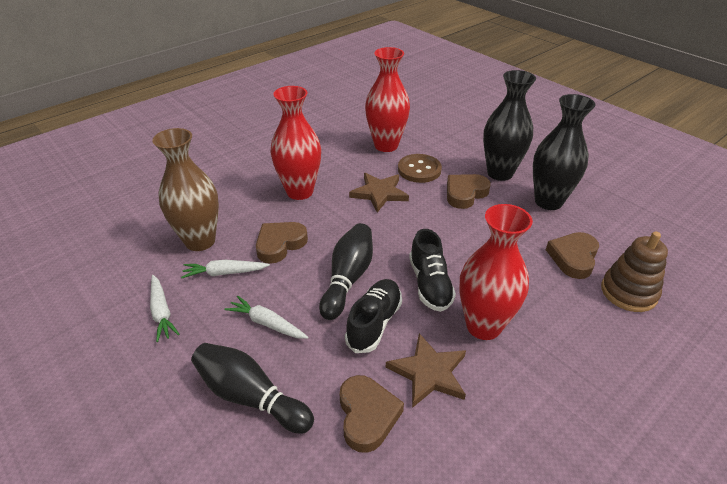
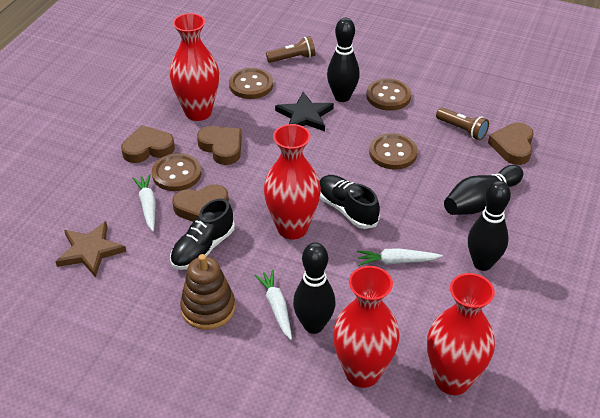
black bowling pin: 2 -> 4
black star: 0 -> 1
black vase: 2 -> 0
brown button: 1 -> 4
brown flashlight: 0 -> 2
brown star: 2 -> 1
brown vase: 1 -> 0
red vase: 3 -> 4

